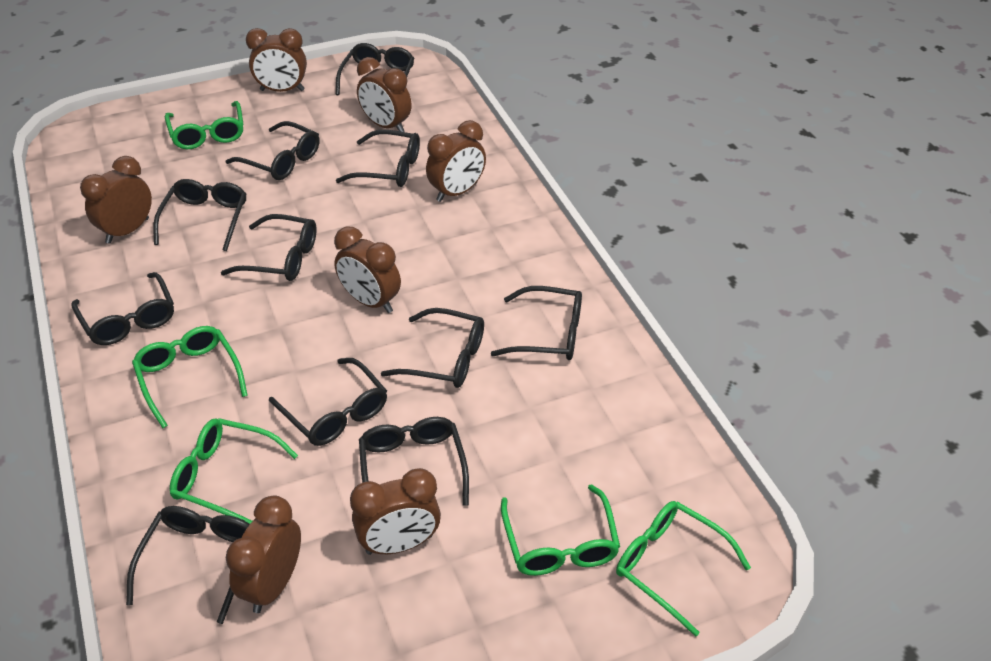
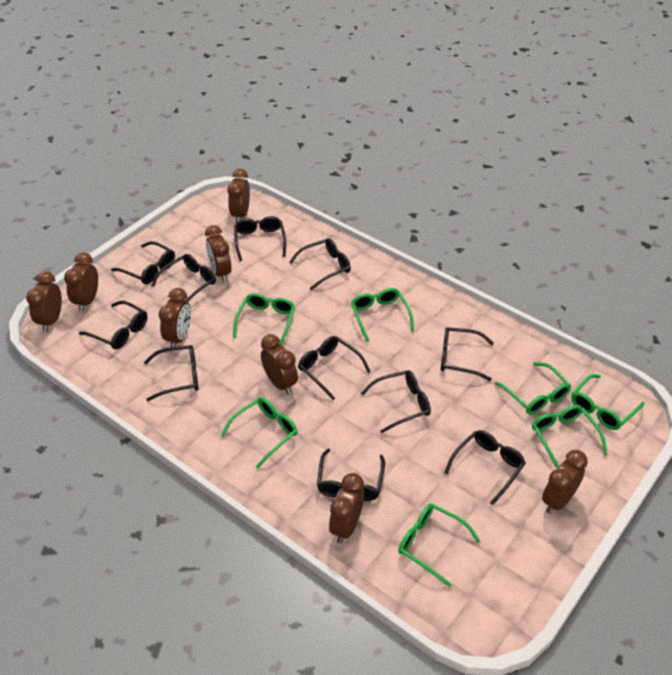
brown clock: 7 -> 8
green glasses: 5 -> 7

